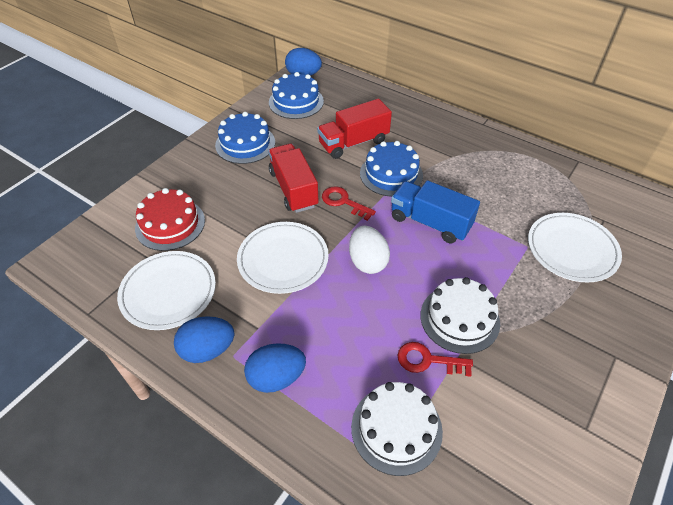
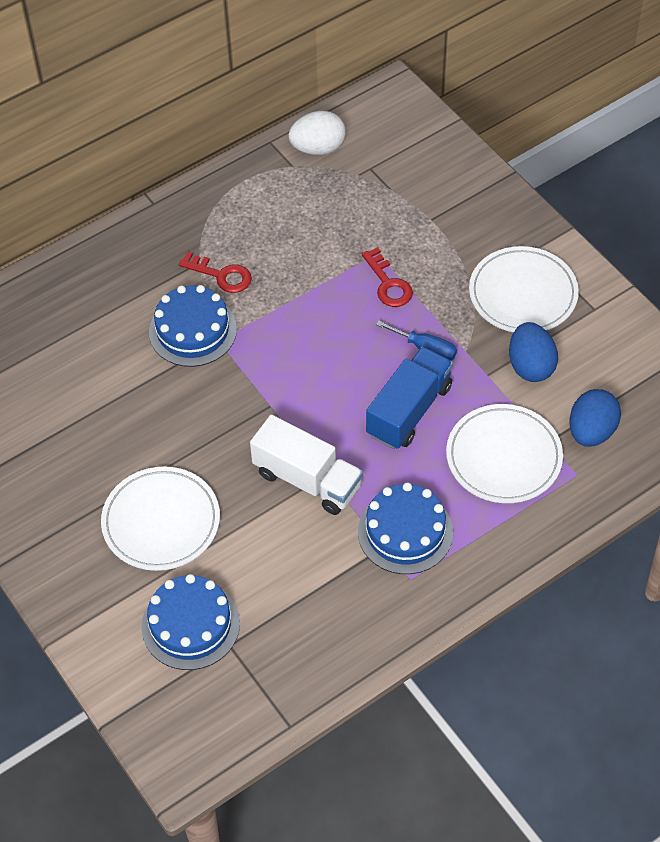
blue egg: 3 -> 2
blue screwdriver: 0 -> 1
red cake: 1 -> 0
red truck: 2 -> 0
white cake: 2 -> 0
white truck: 0 -> 1

